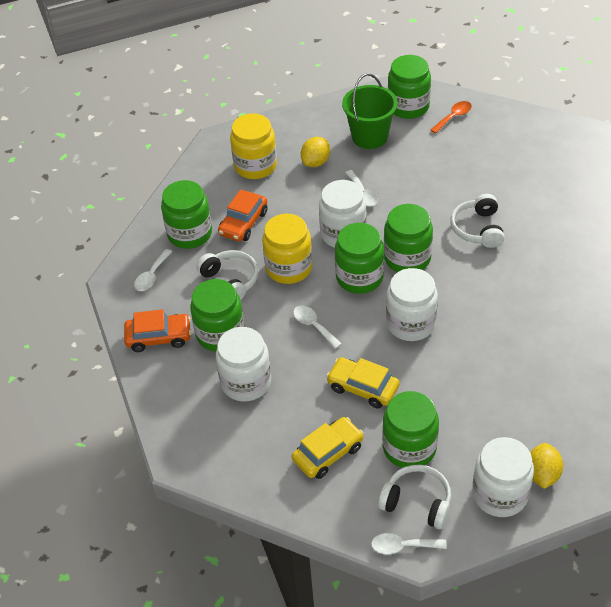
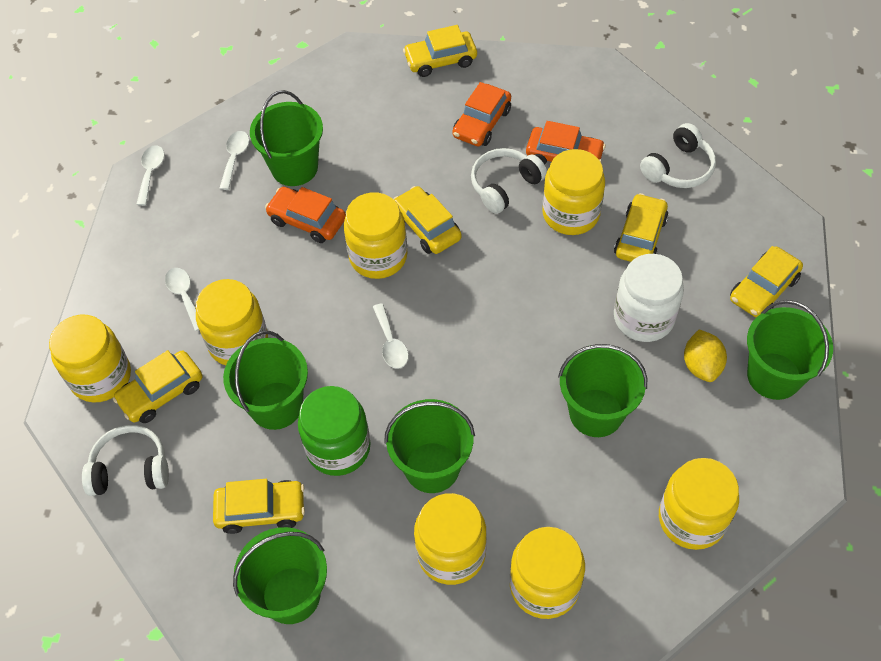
green bucket: 1 -> 6
green jar: 6 -> 1
orange car: 2 -> 3
orange spoon: 1 -> 0
white jar: 4 -> 1
yellow car: 2 -> 6
yellow jar: 2 -> 7
yellow lemon: 2 -> 1

